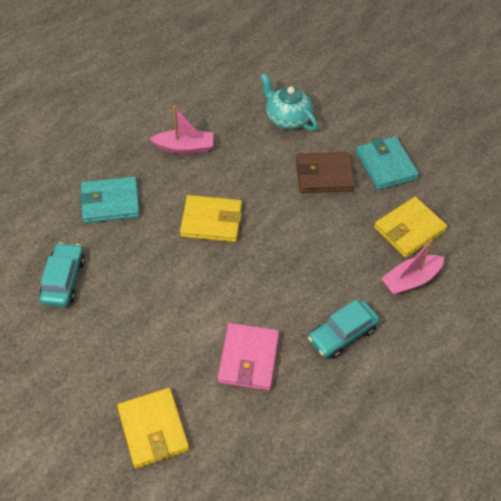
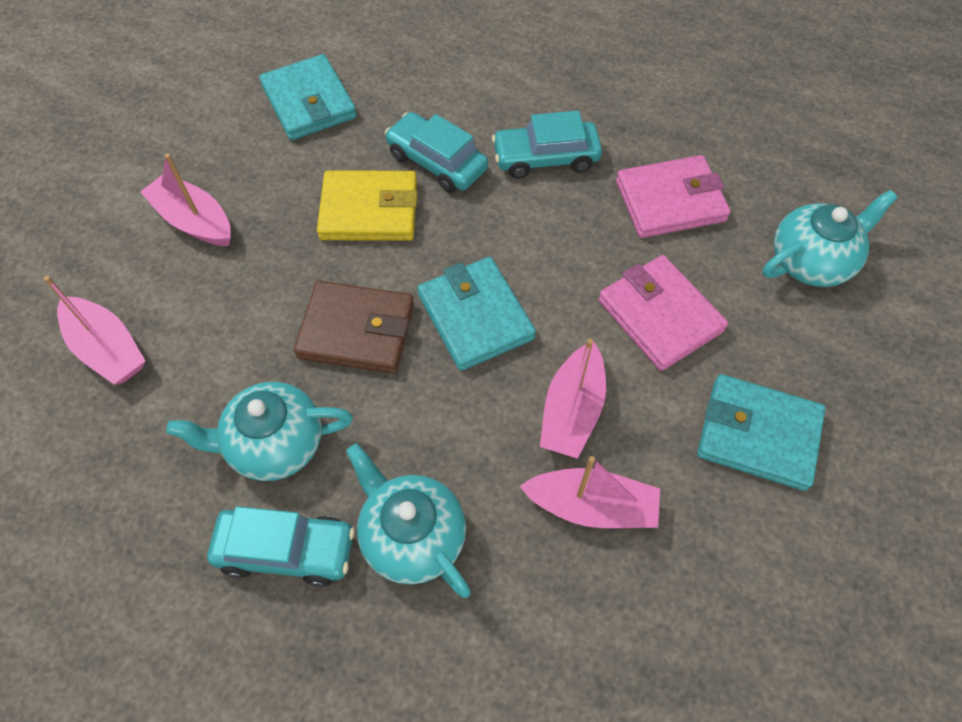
pink boat: 2 -> 4
pink wallet: 1 -> 2
turquoise car: 2 -> 3
turquoise teapot: 1 -> 3
turquoise wallet: 2 -> 3
yellow wallet: 3 -> 1

